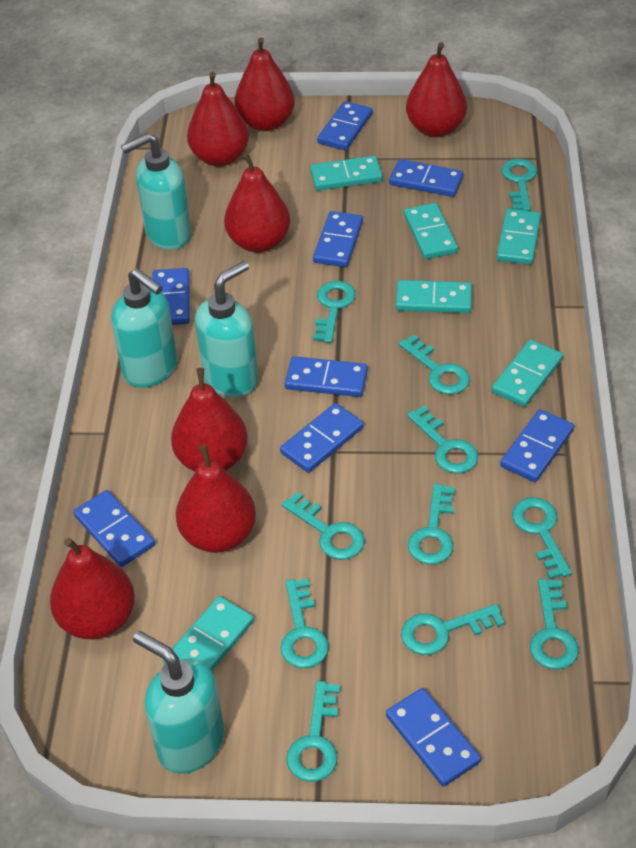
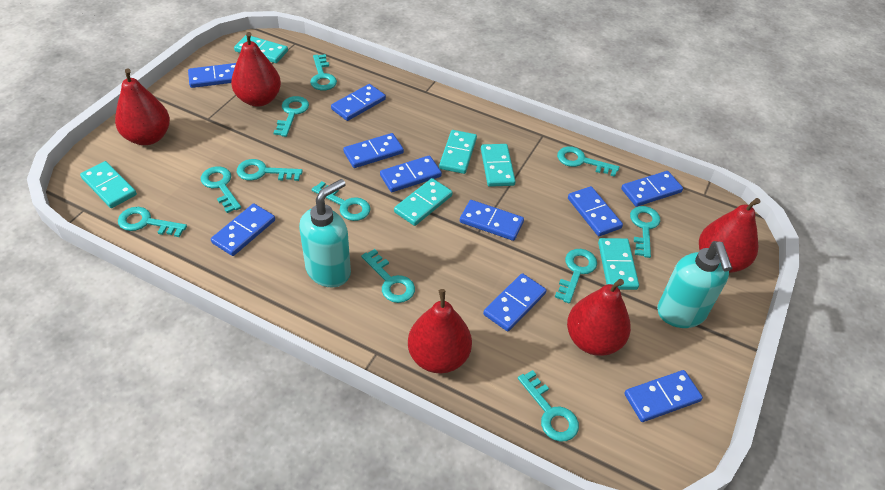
blue domino: 9 -> 10
red pear: 7 -> 5
turquoise soap dispenser: 4 -> 2

